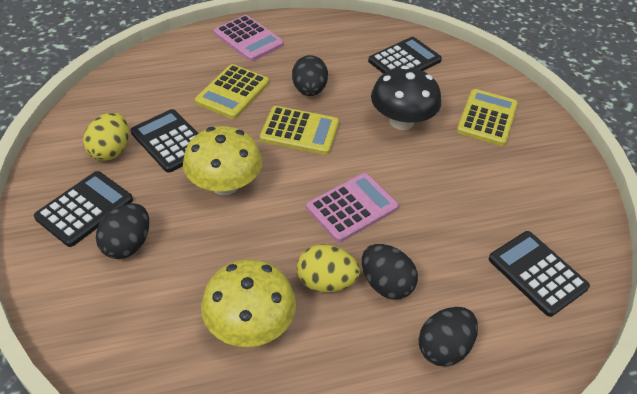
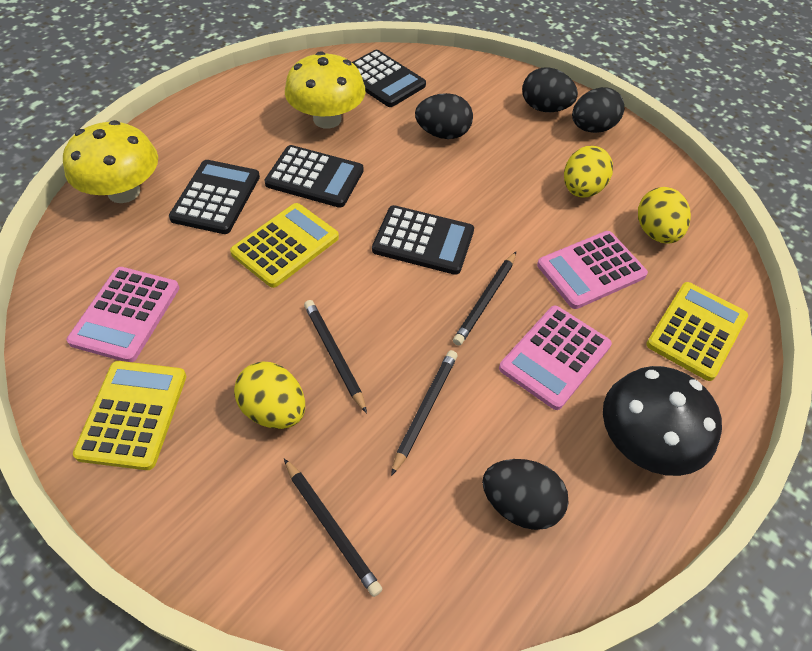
black pencil: 0 -> 4
pink calculator: 2 -> 3
yellow egg: 2 -> 3

